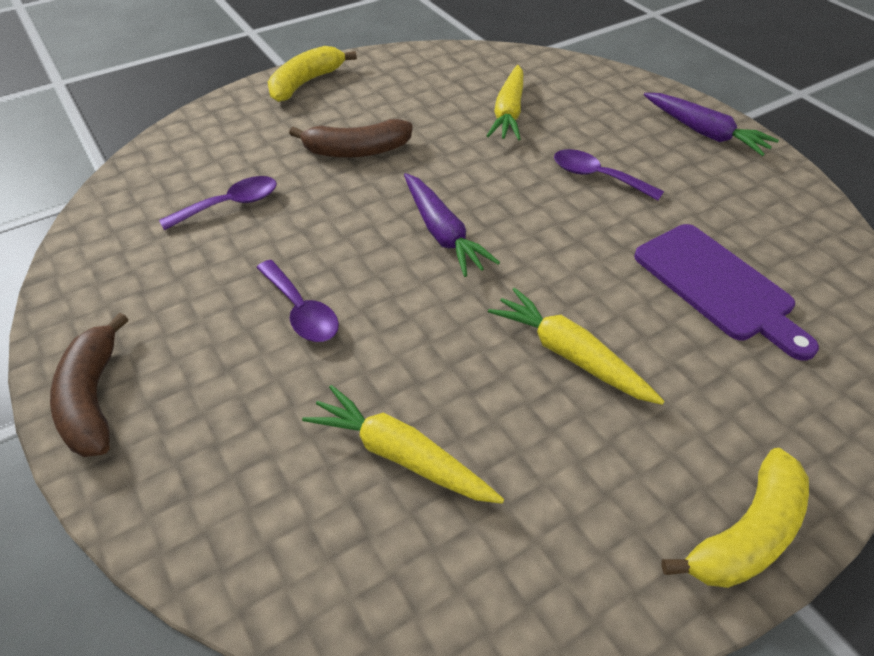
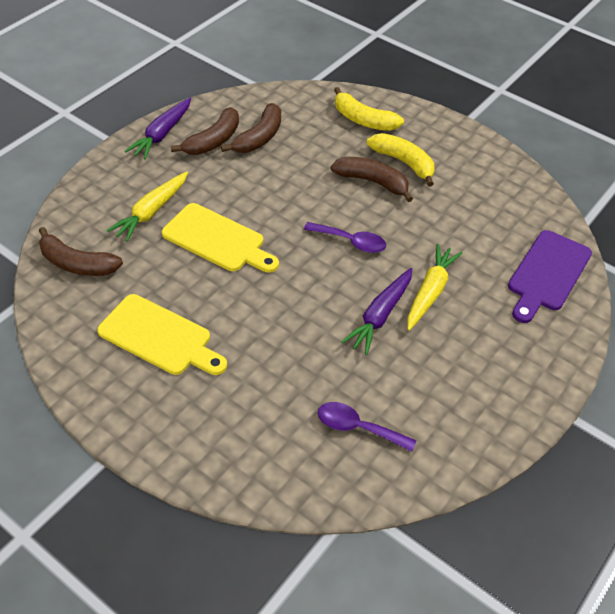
brown banana: 2 -> 4
purple spoon: 3 -> 2
yellow carrot: 3 -> 2
yellow cutting board: 0 -> 2

